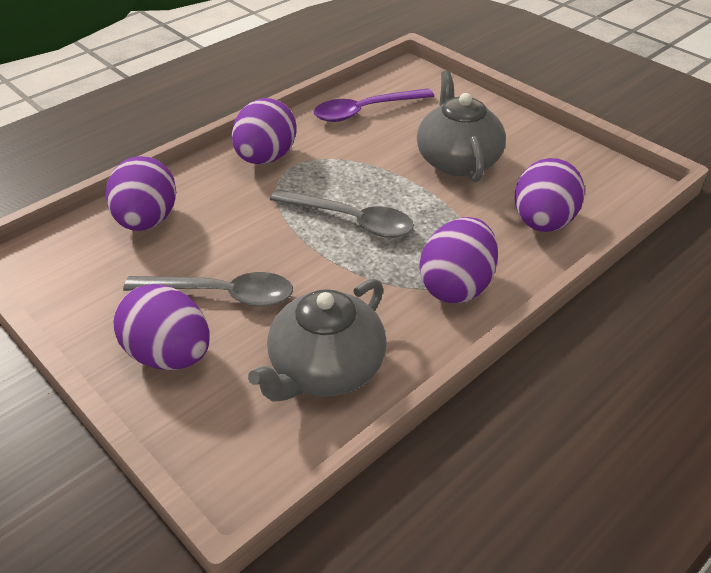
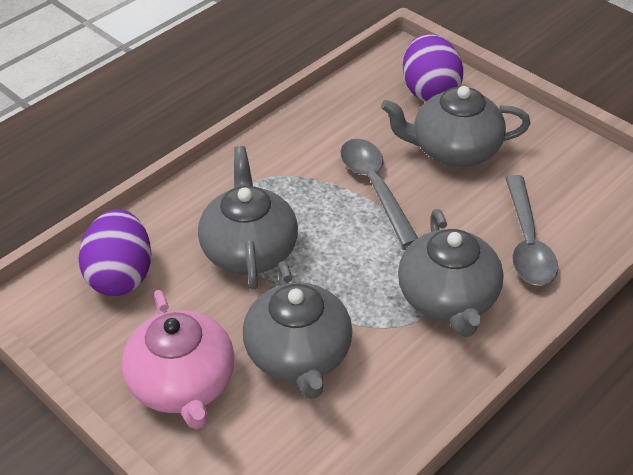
grey teapot: 2 -> 4
pink teapot: 0 -> 1
purple egg: 5 -> 2
purple spoon: 1 -> 0

